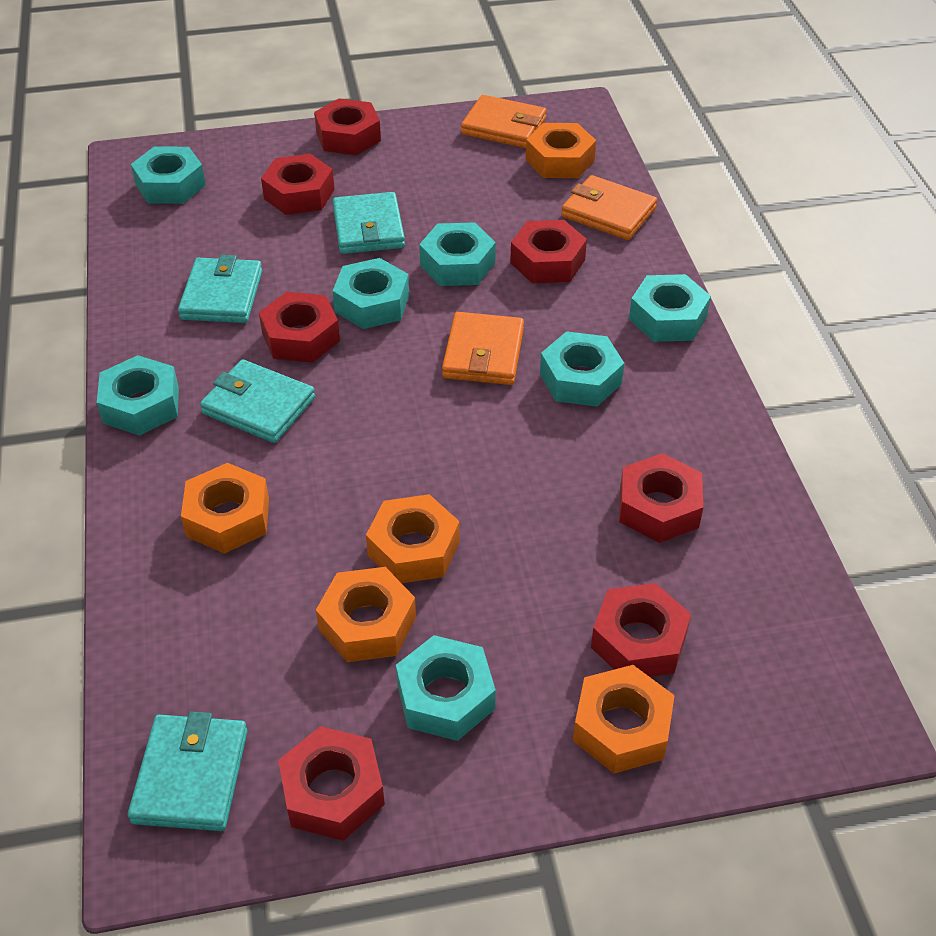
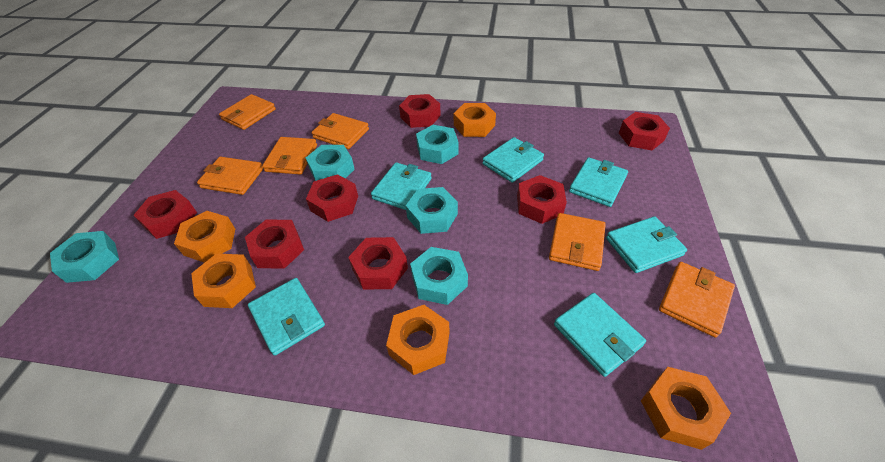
orange wallet: 3 -> 6
turquoise nut: 7 -> 5
turquoise wallet: 4 -> 6

